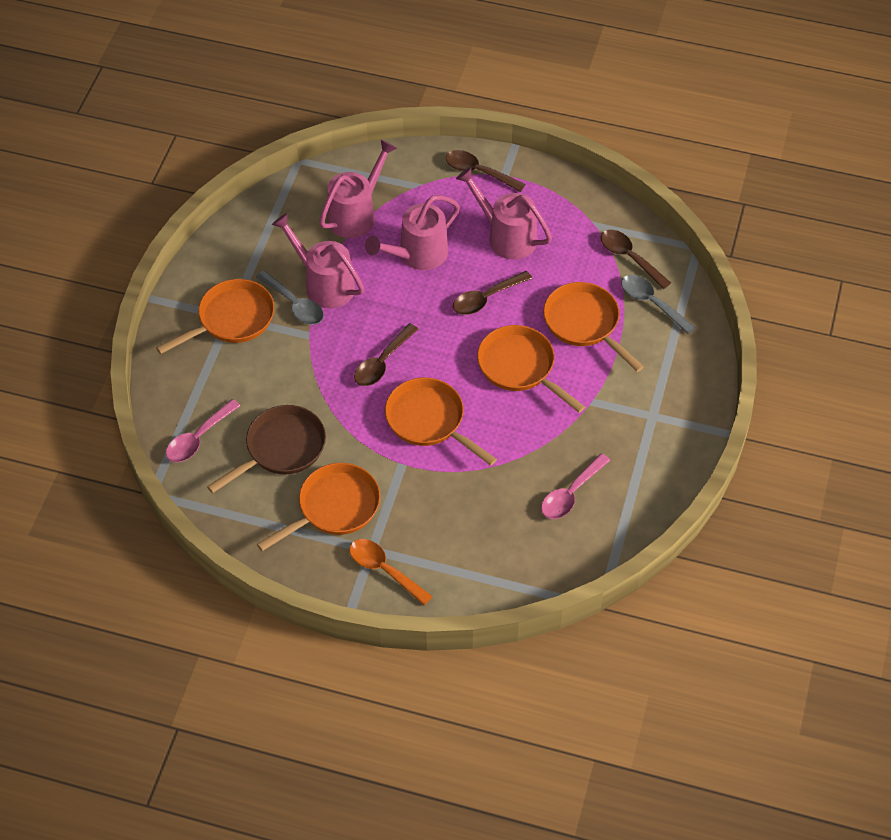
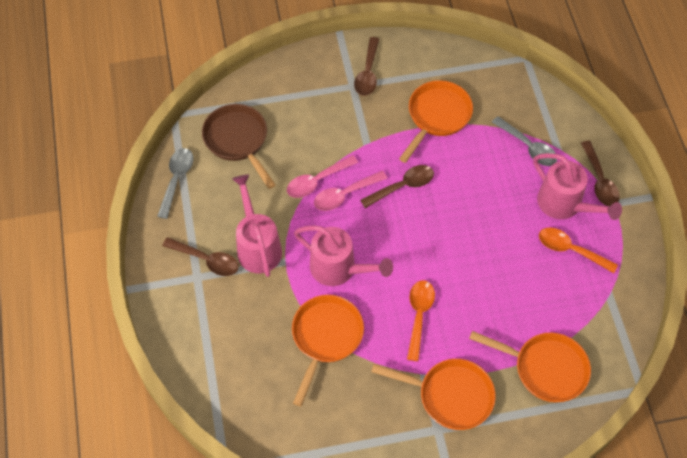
orange pan: 5 -> 4
orange spoon: 1 -> 2
pink watering can: 4 -> 3

